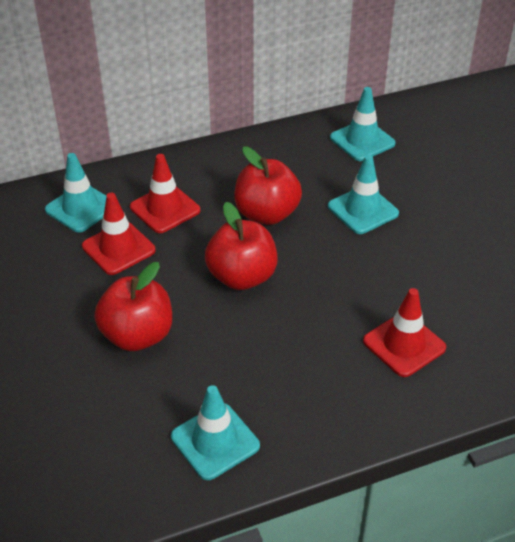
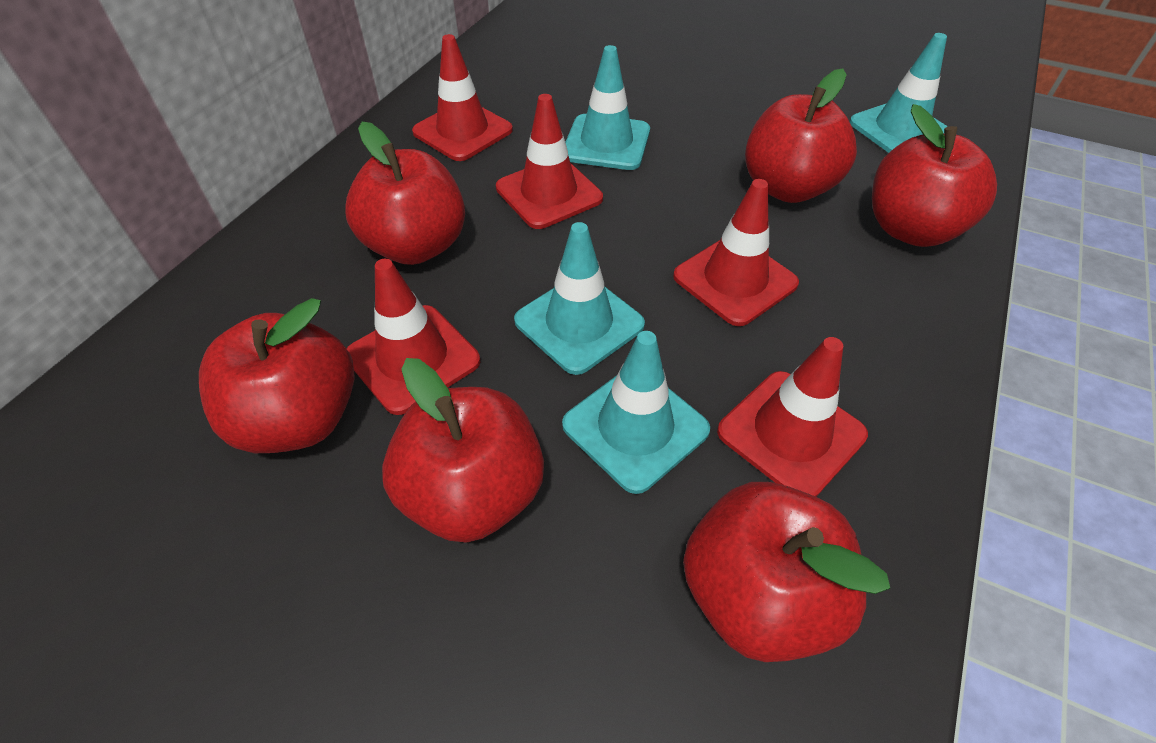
red apple: 3 -> 6
red traffic cone: 3 -> 5

